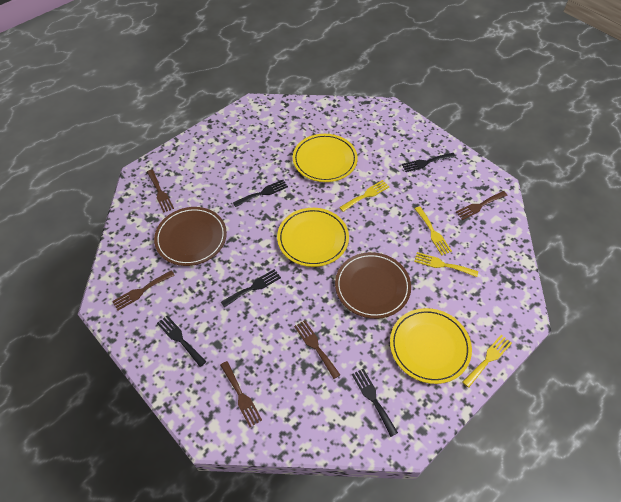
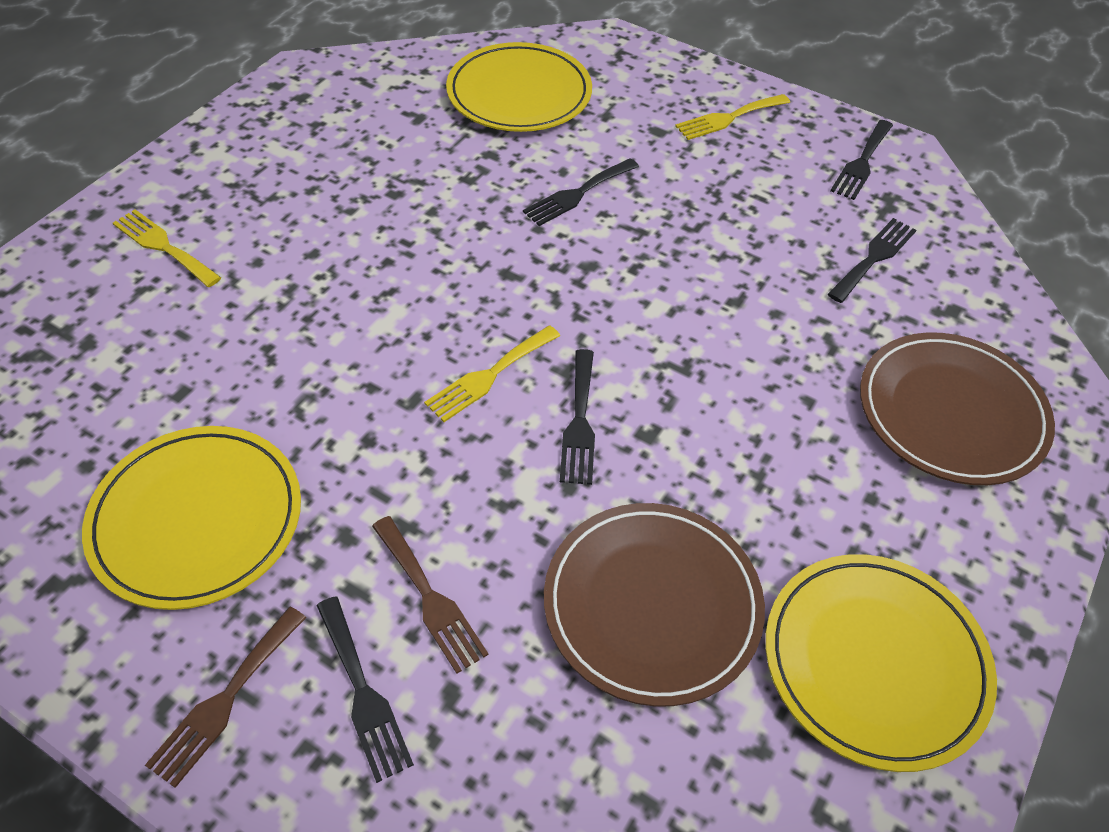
brown fork: 5 -> 2
yellow fork: 4 -> 3

